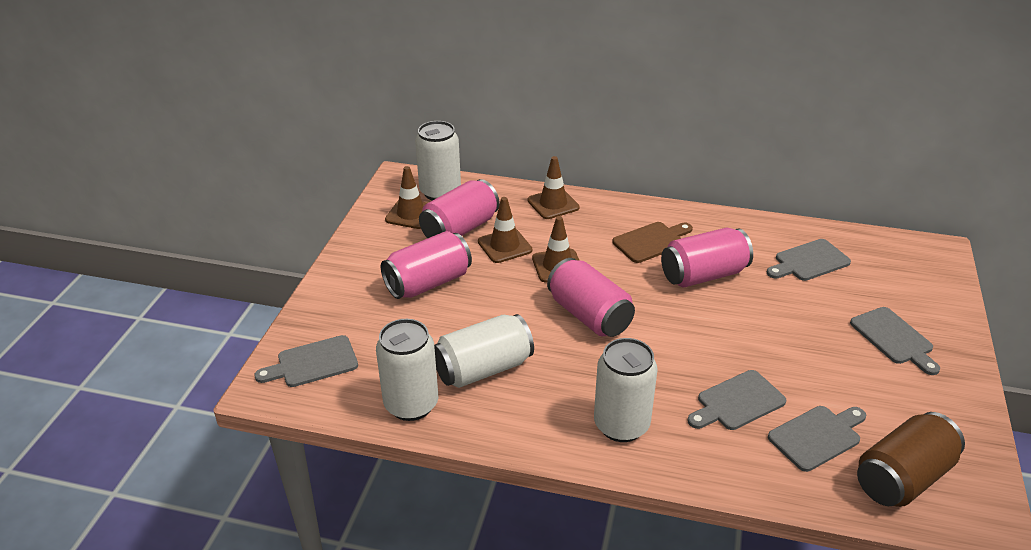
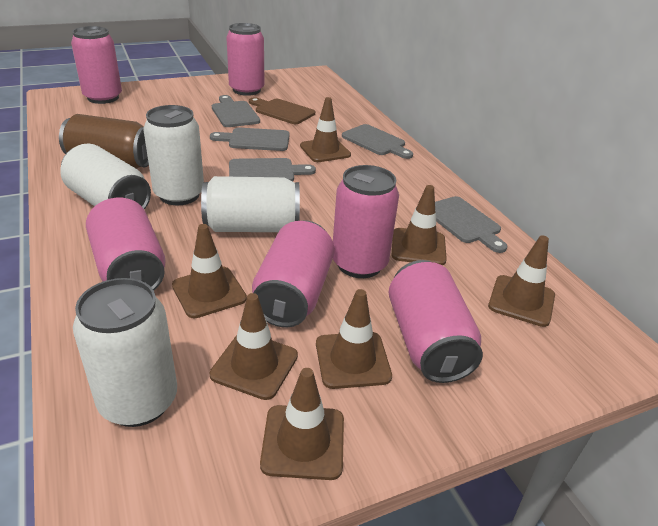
brown traffic cone: 4 -> 7
pink can: 4 -> 6

